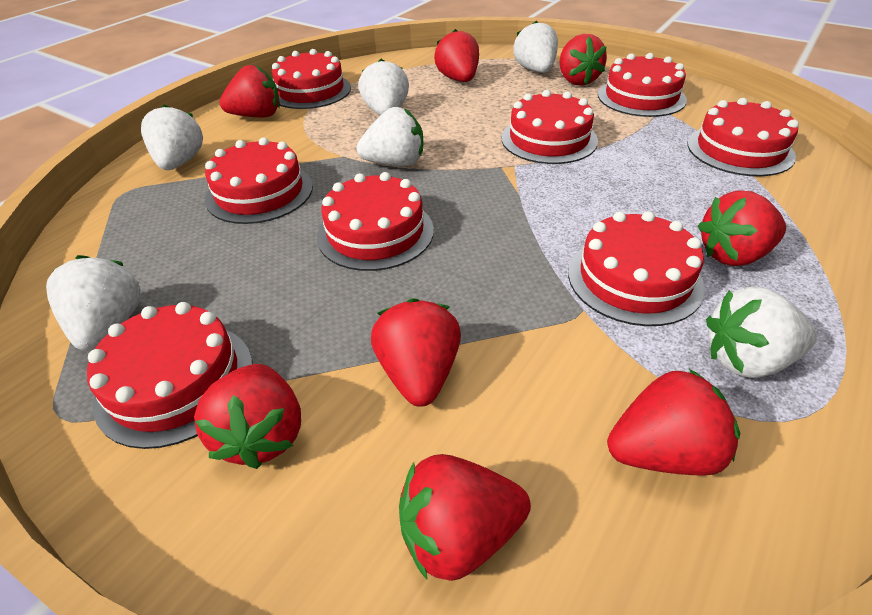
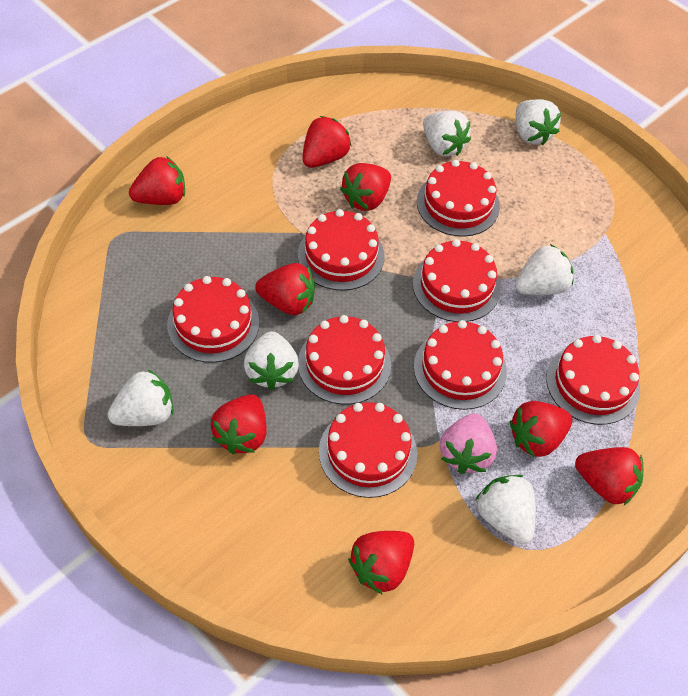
pink strawberry: 0 -> 1

